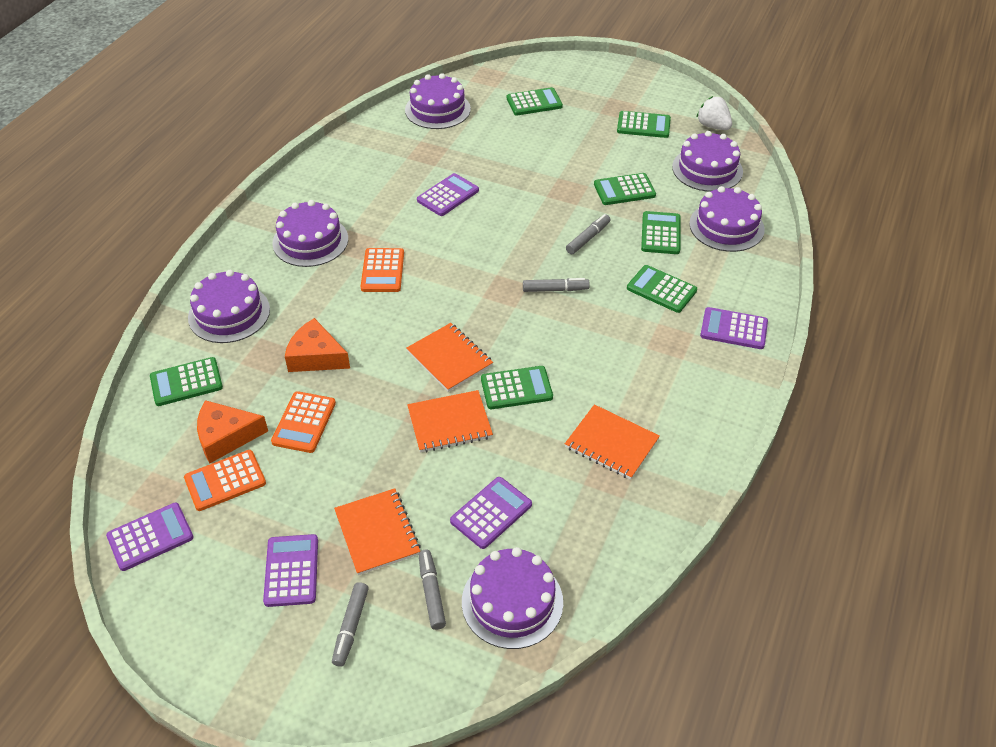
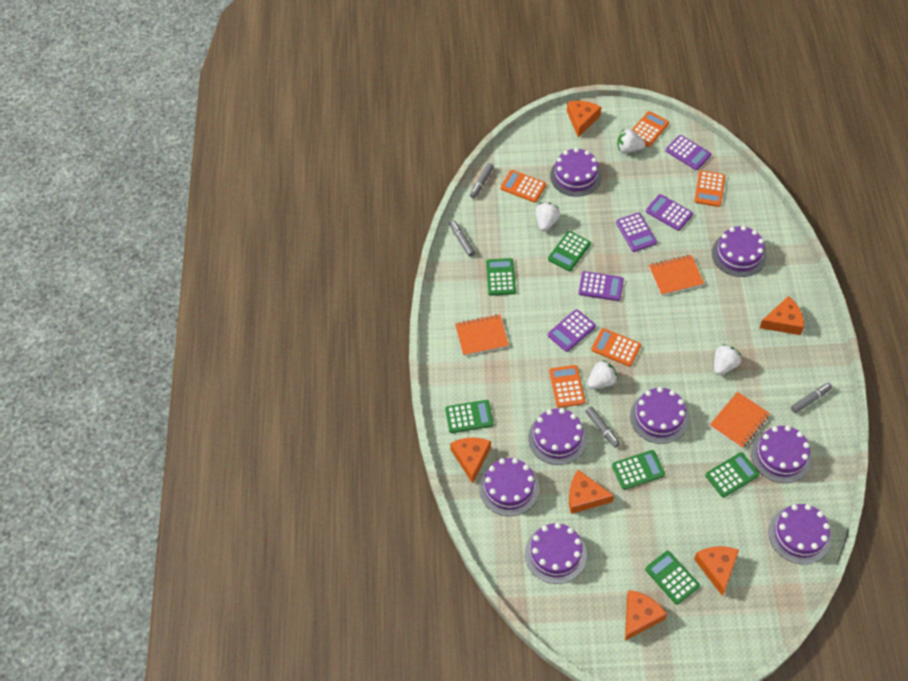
green calculator: 7 -> 6
orange calculator: 3 -> 5
orange cheese: 2 -> 6
orange notebook: 4 -> 3
purple cake: 6 -> 8
white strawberry: 1 -> 4

